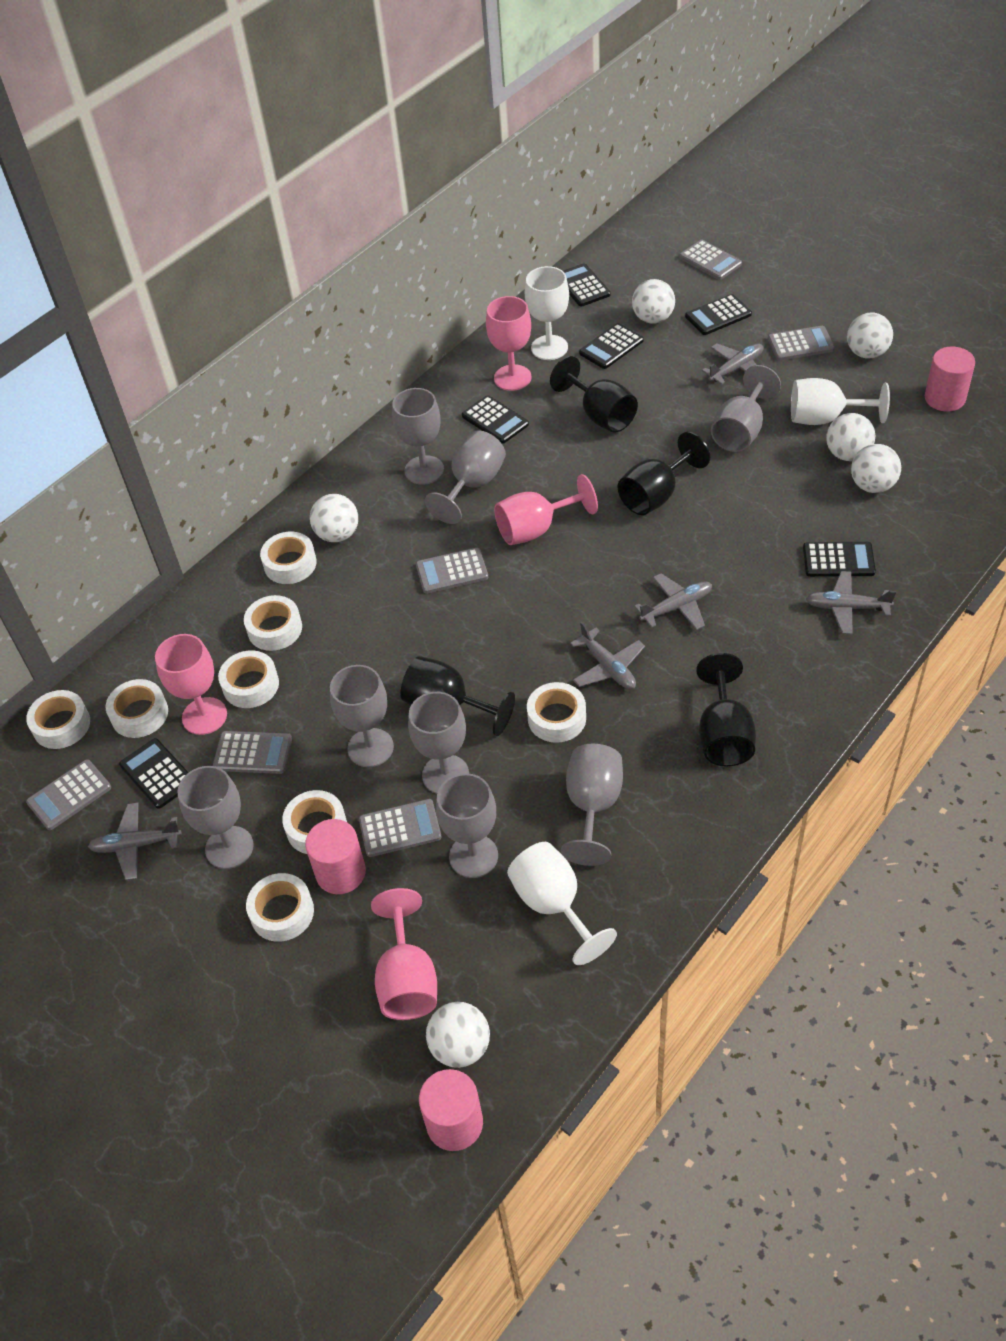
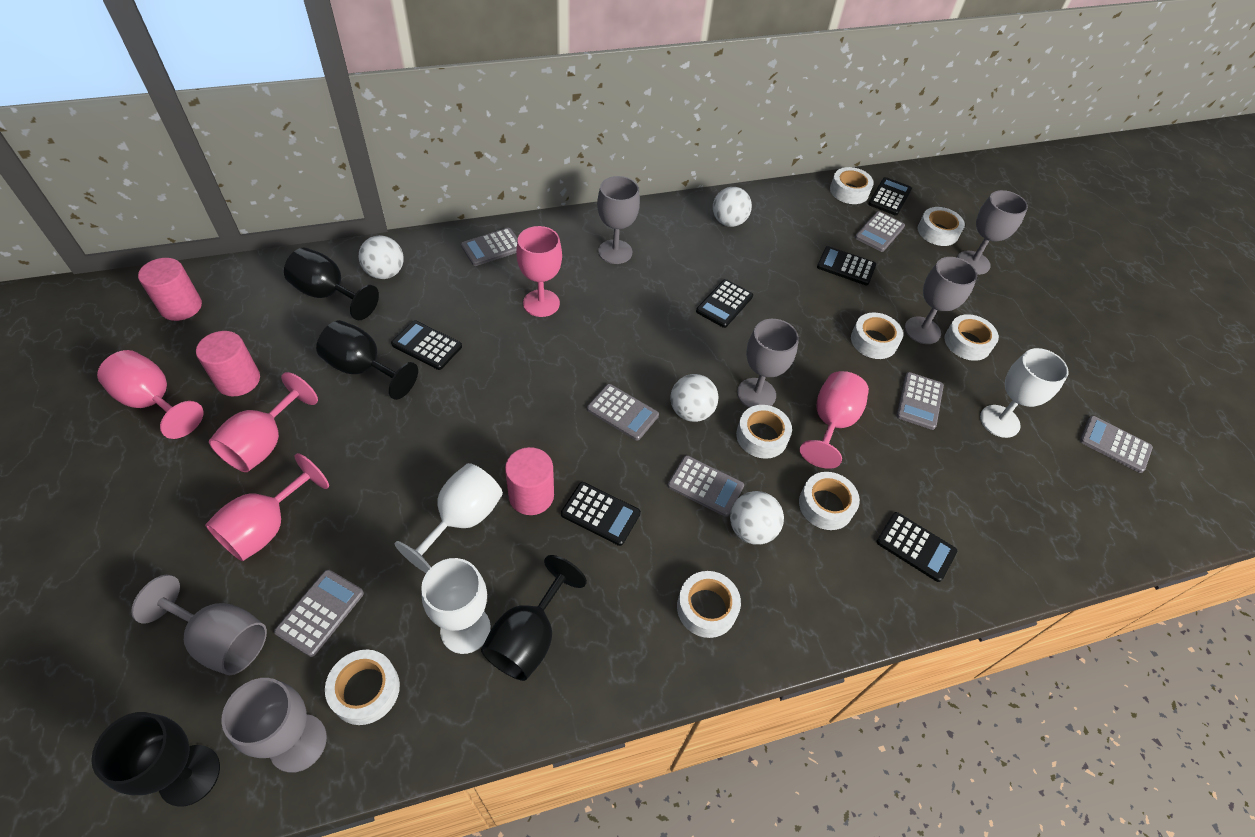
grey calculator: 6 -> 7
grey goblet: 8 -> 6
grey plane: 5 -> 0
pink goblet: 4 -> 5
white ball: 6 -> 4

